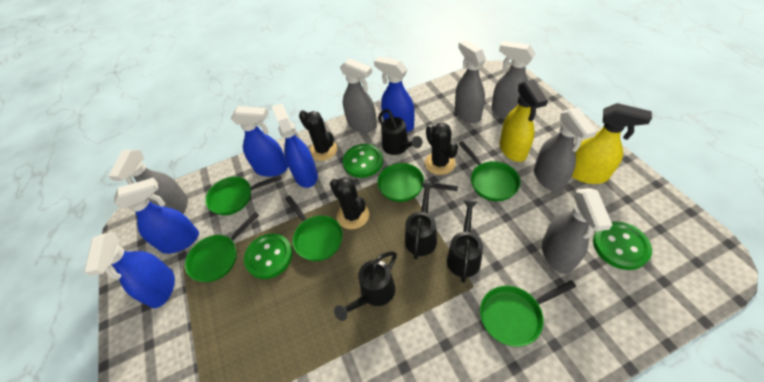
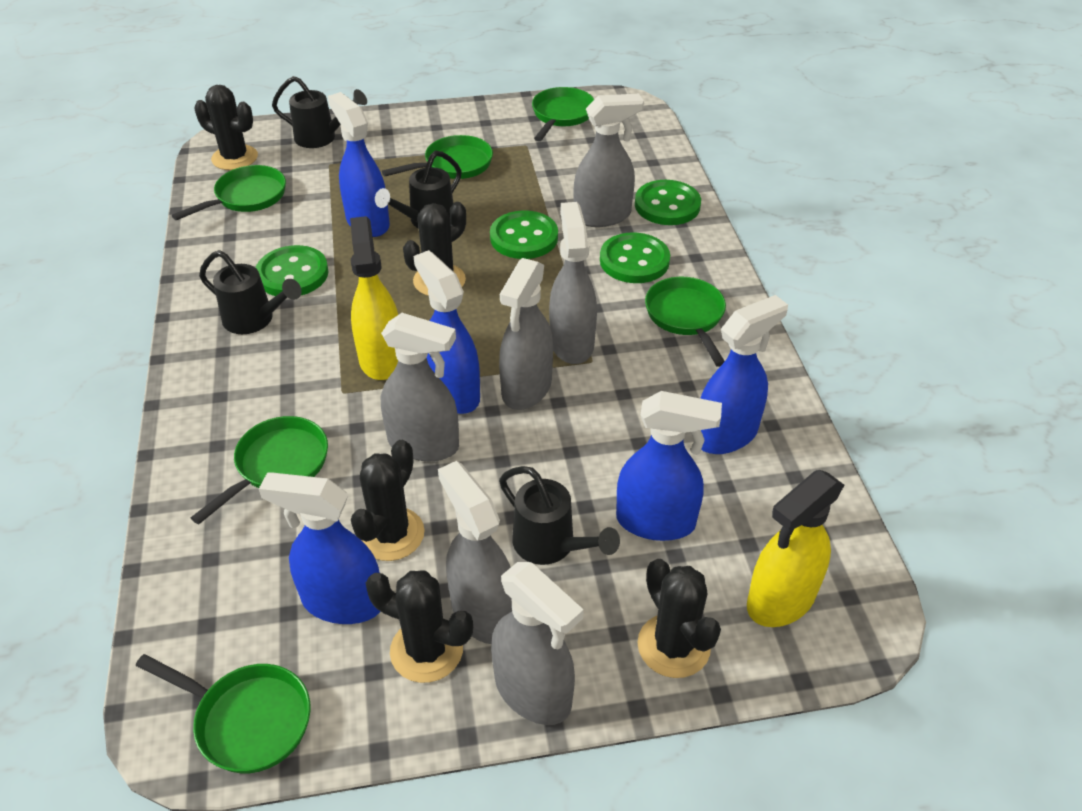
black cactus: 3 -> 5
green button: 3 -> 4

